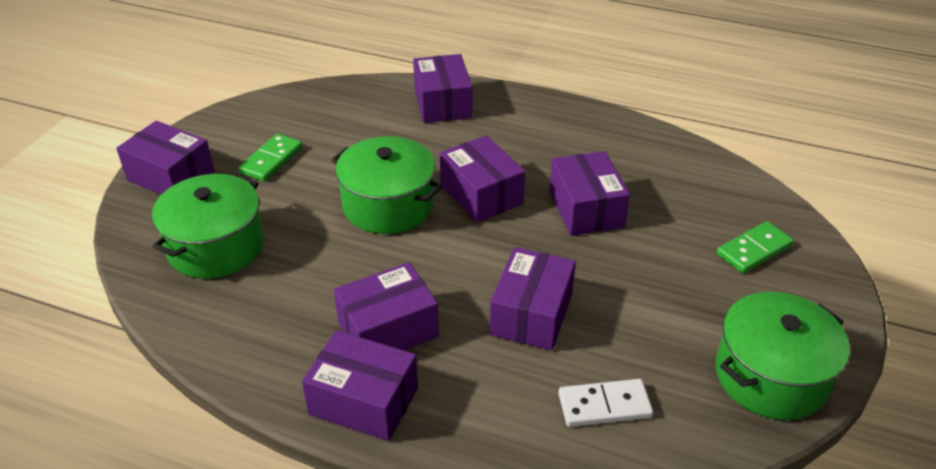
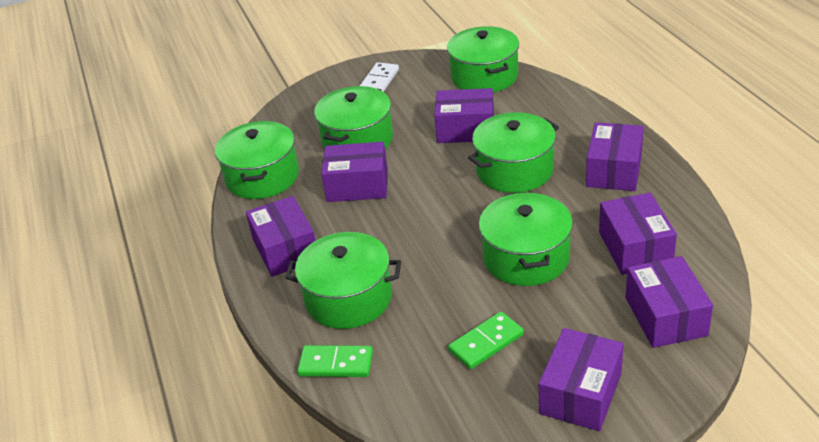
green pot: 3 -> 6

